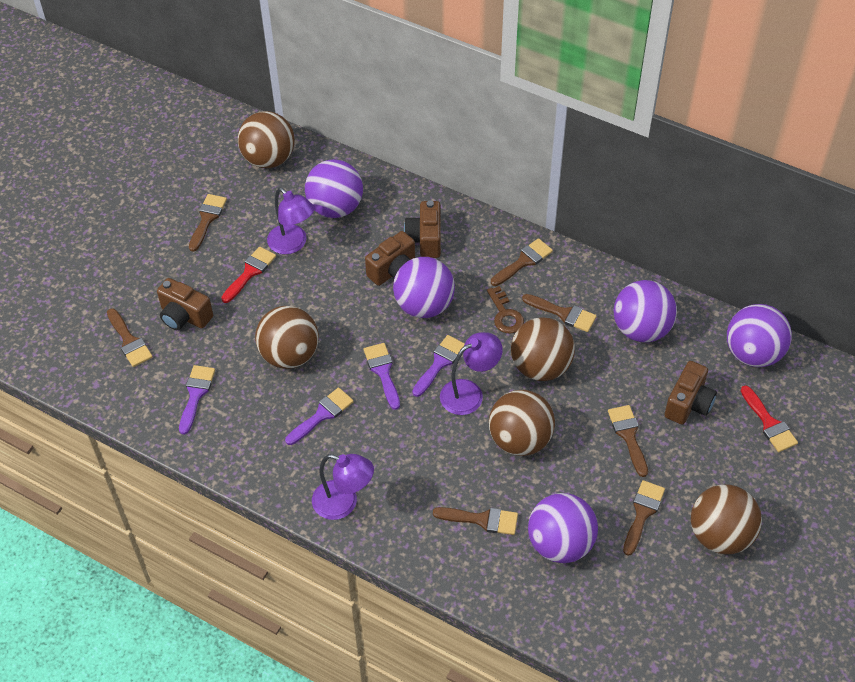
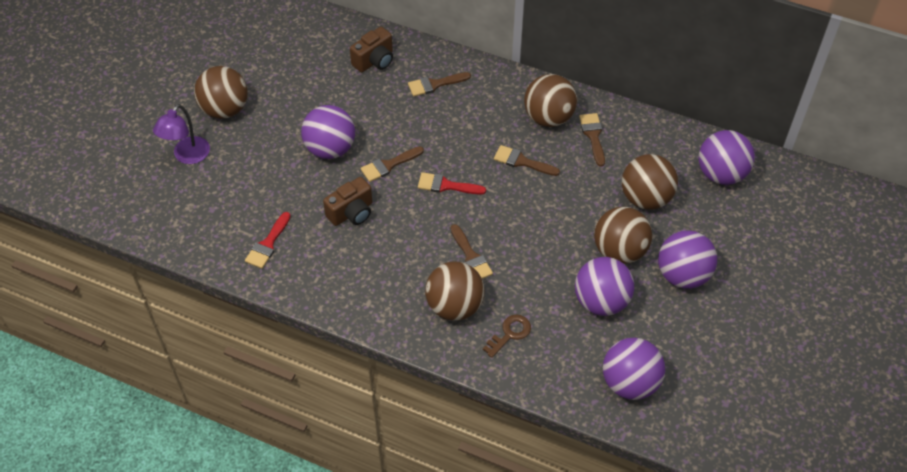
brown brush: 7 -> 5
brown camera: 4 -> 2
purple brush: 4 -> 0
purple lamp: 3 -> 1

